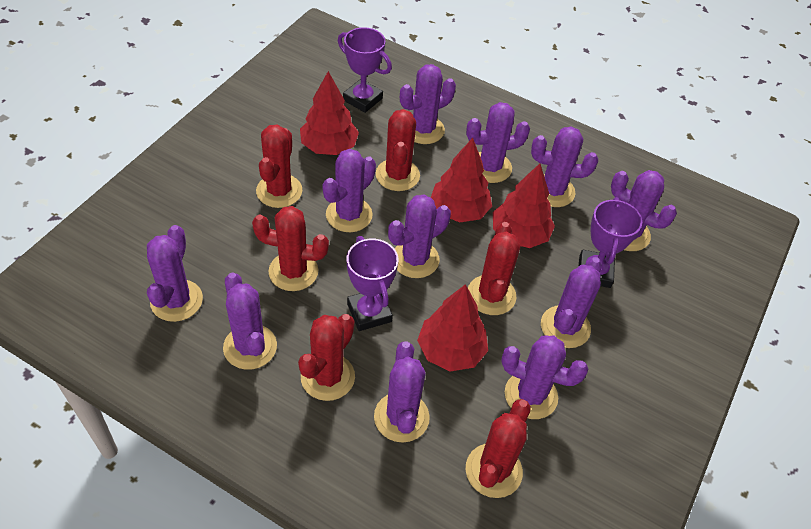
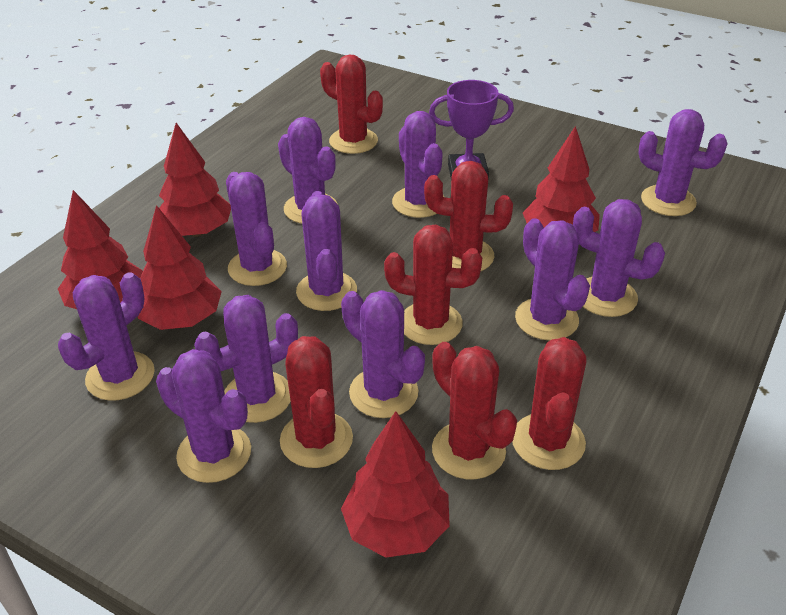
purple trophy: 3 -> 1
red tree: 4 -> 5

